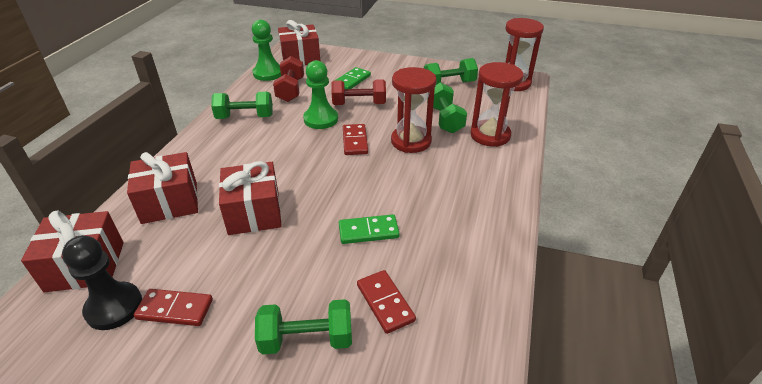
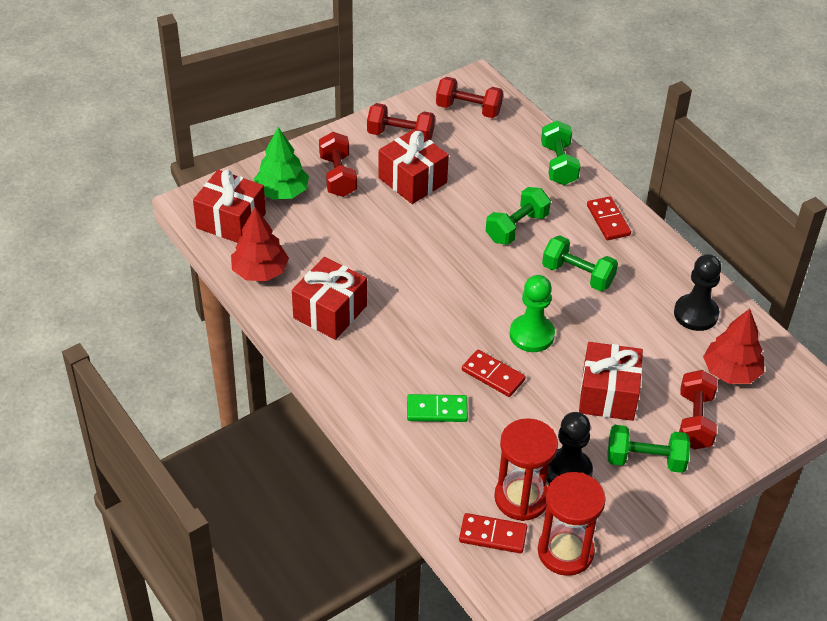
black pawn: 1 -> 2
green domino: 2 -> 1
green pawn: 2 -> 1
green tree: 0 -> 1
red dumbbell: 2 -> 4
red hourglass: 3 -> 2
red tree: 0 -> 2

